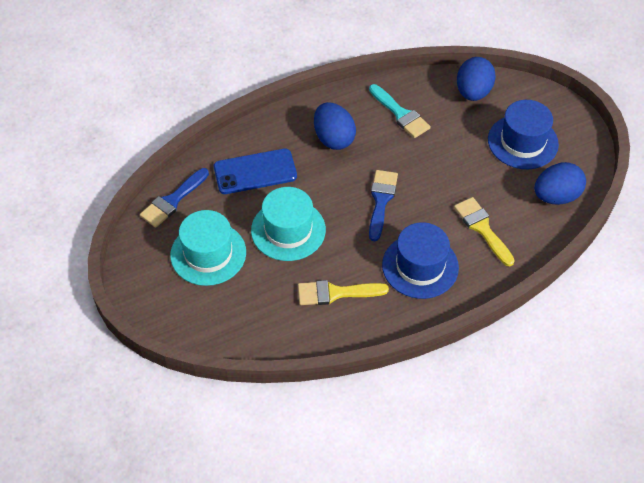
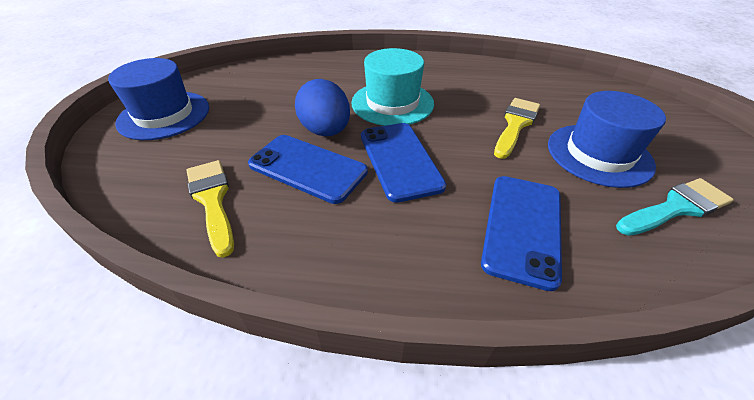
blue brush: 2 -> 0
blue egg: 3 -> 1
blue phone: 1 -> 3
turquoise hat: 2 -> 1

